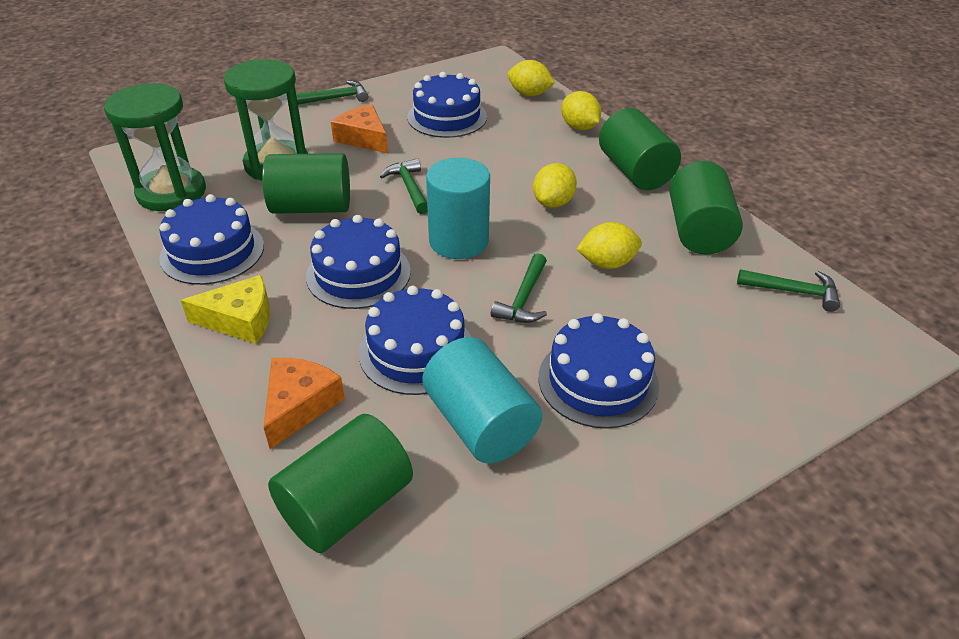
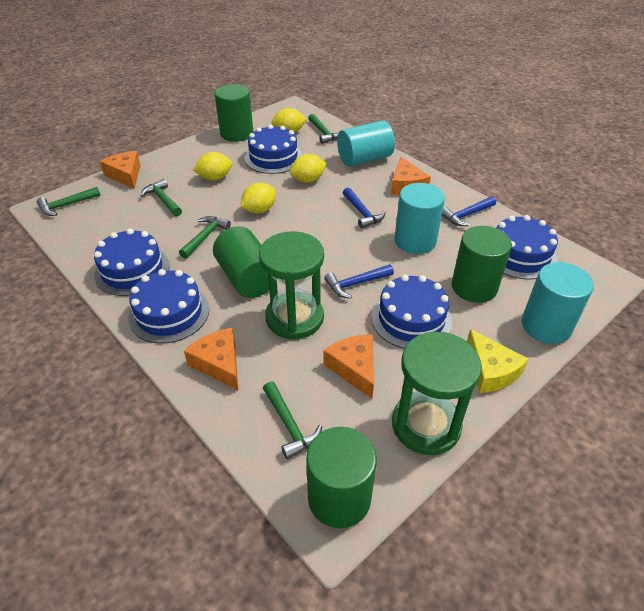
blue hammer: 0 -> 3
green hammer: 4 -> 5
orange cheese: 2 -> 4
turquoise cylinder: 2 -> 3

